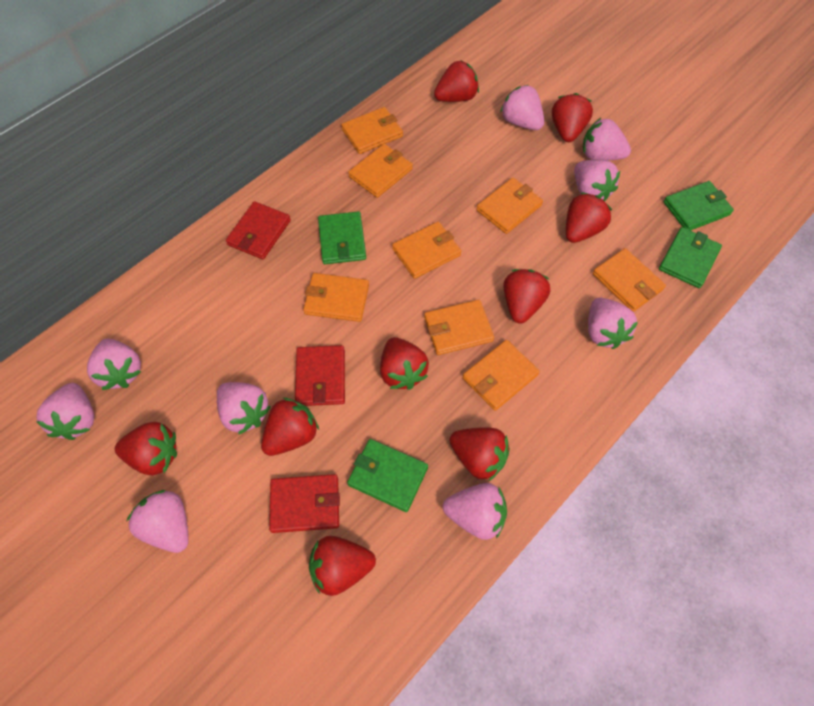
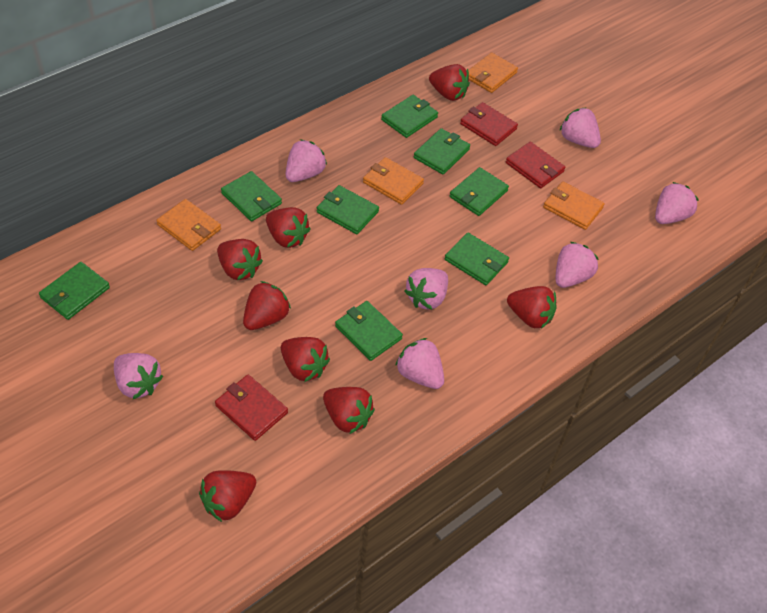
green wallet: 4 -> 8
orange wallet: 8 -> 4
pink strawberry: 9 -> 7
red strawberry: 9 -> 8

